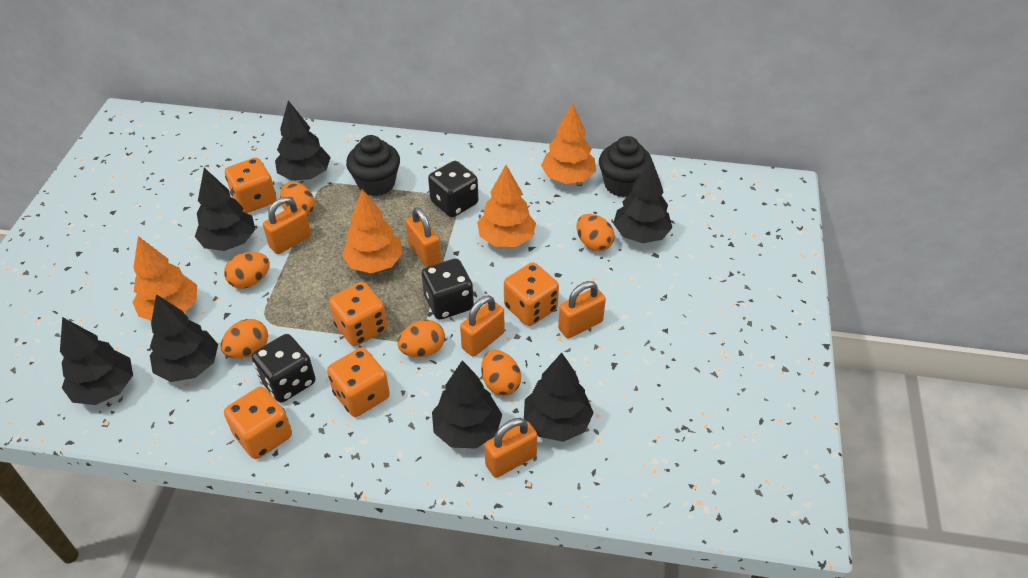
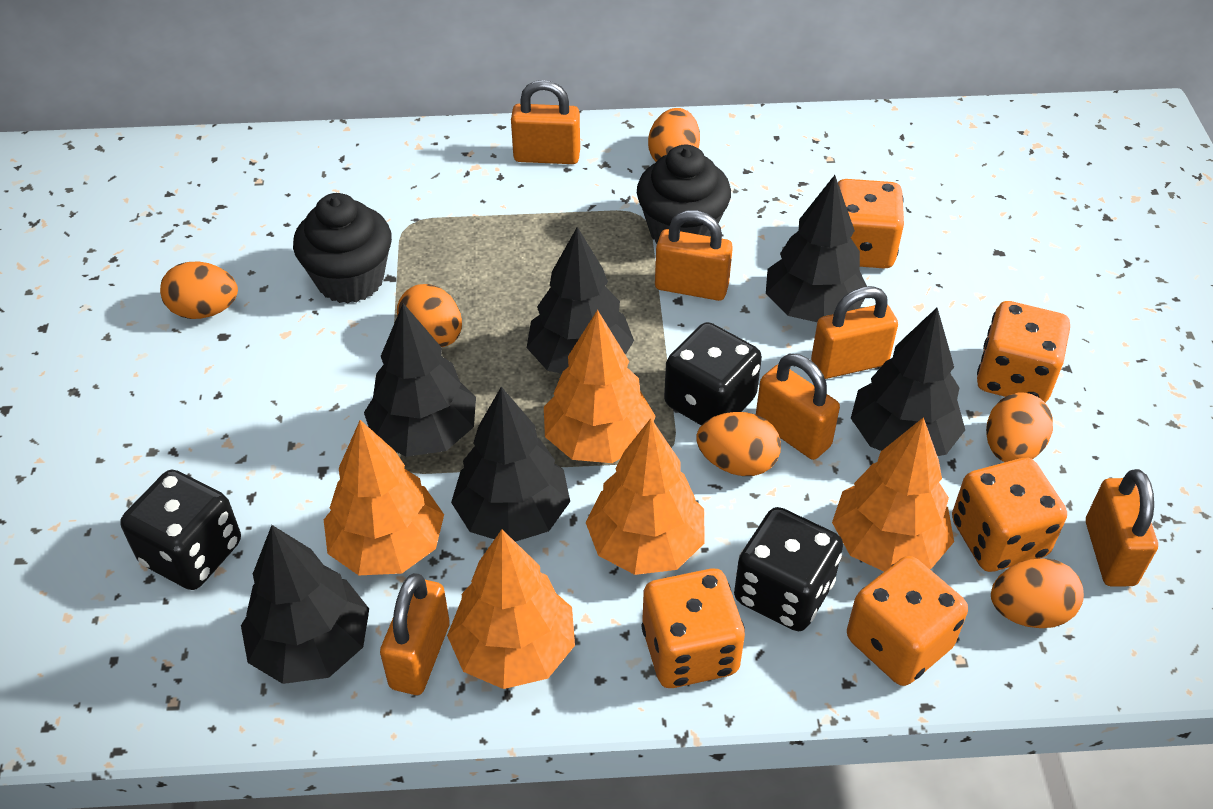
black tree: 7 -> 6
orange padlock: 5 -> 6
orange tree: 4 -> 5

